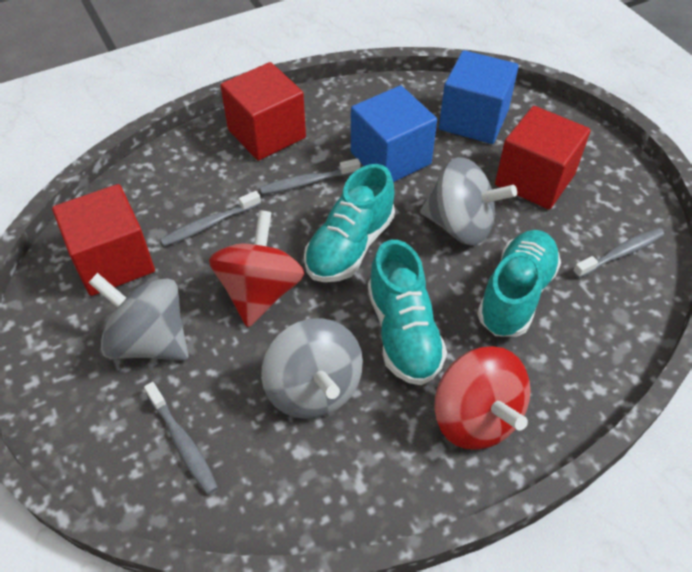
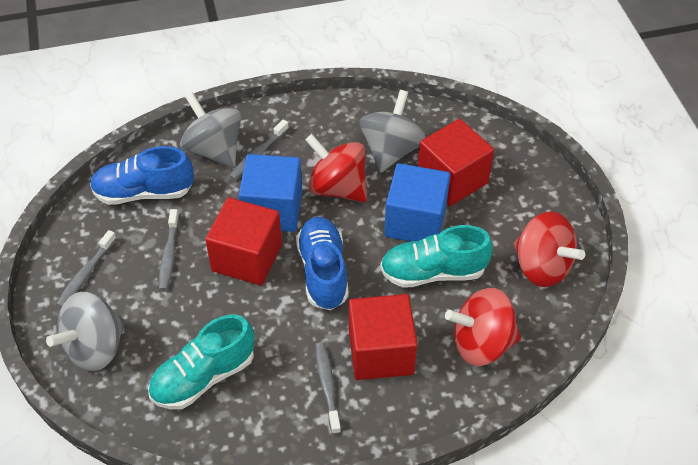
blue shoe: 0 -> 2
red spinning top: 2 -> 3
turquoise shoe: 3 -> 2

